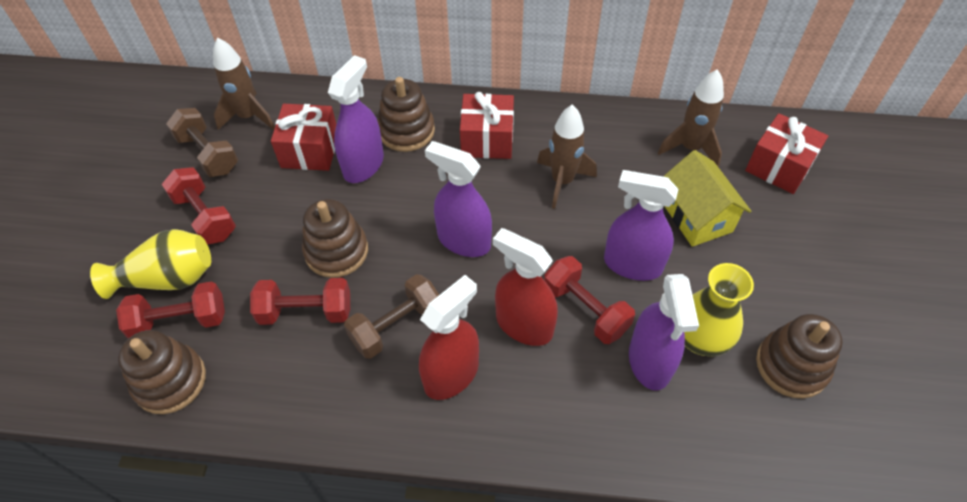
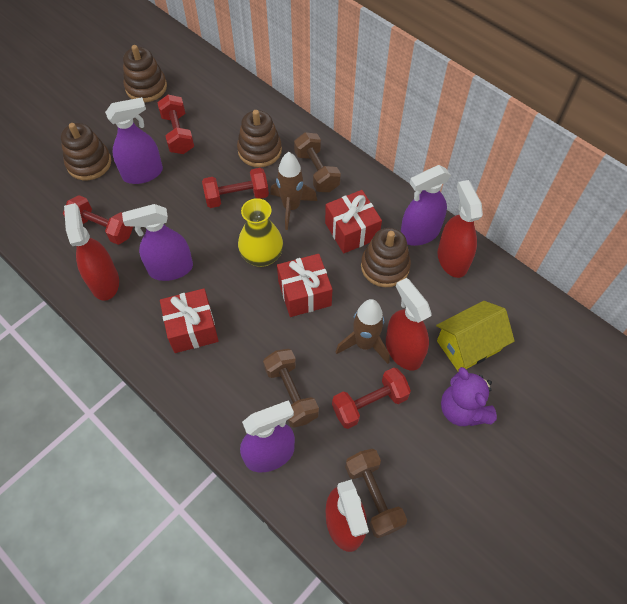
brown dumbbell: 2 -> 3
brown rocket: 3 -> 2
purple teddy bear: 0 -> 1
red spray bottle: 2 -> 4
yellow vase: 2 -> 1

